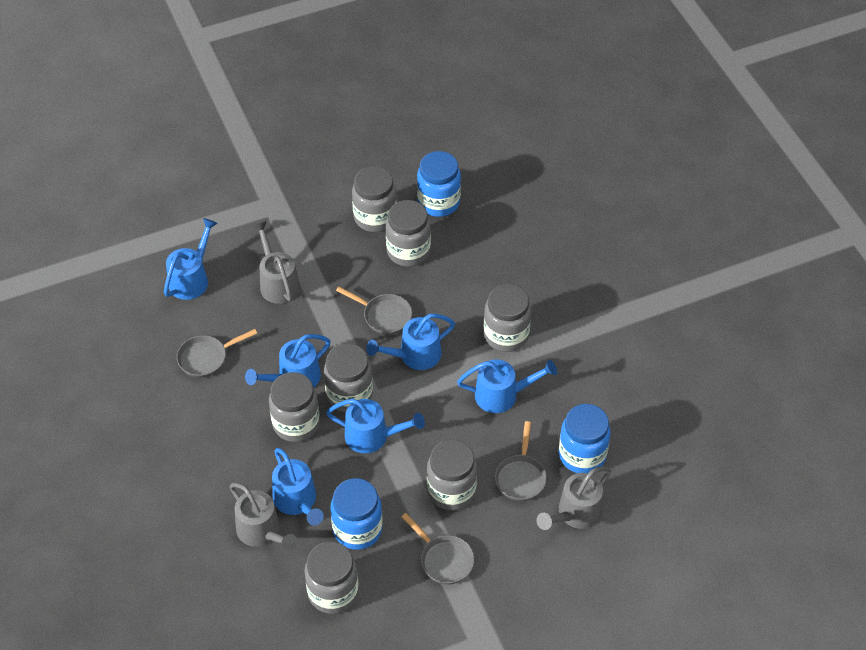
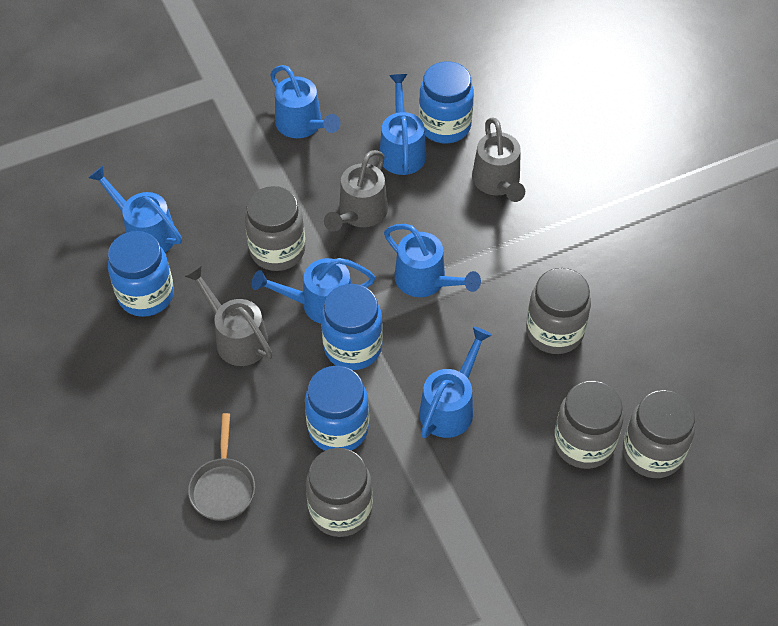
blue jar: 3 -> 4
grey jar: 7 -> 5
grey pan: 4 -> 1

